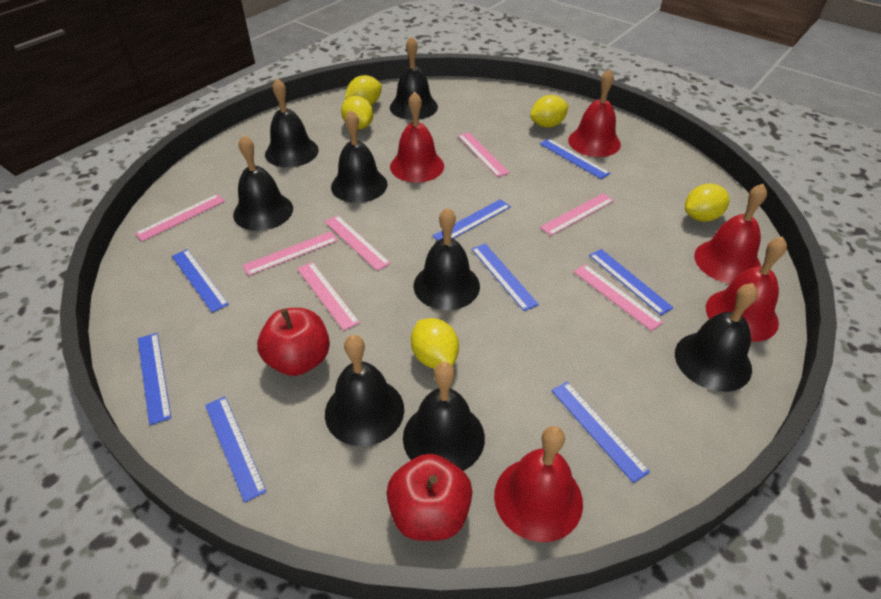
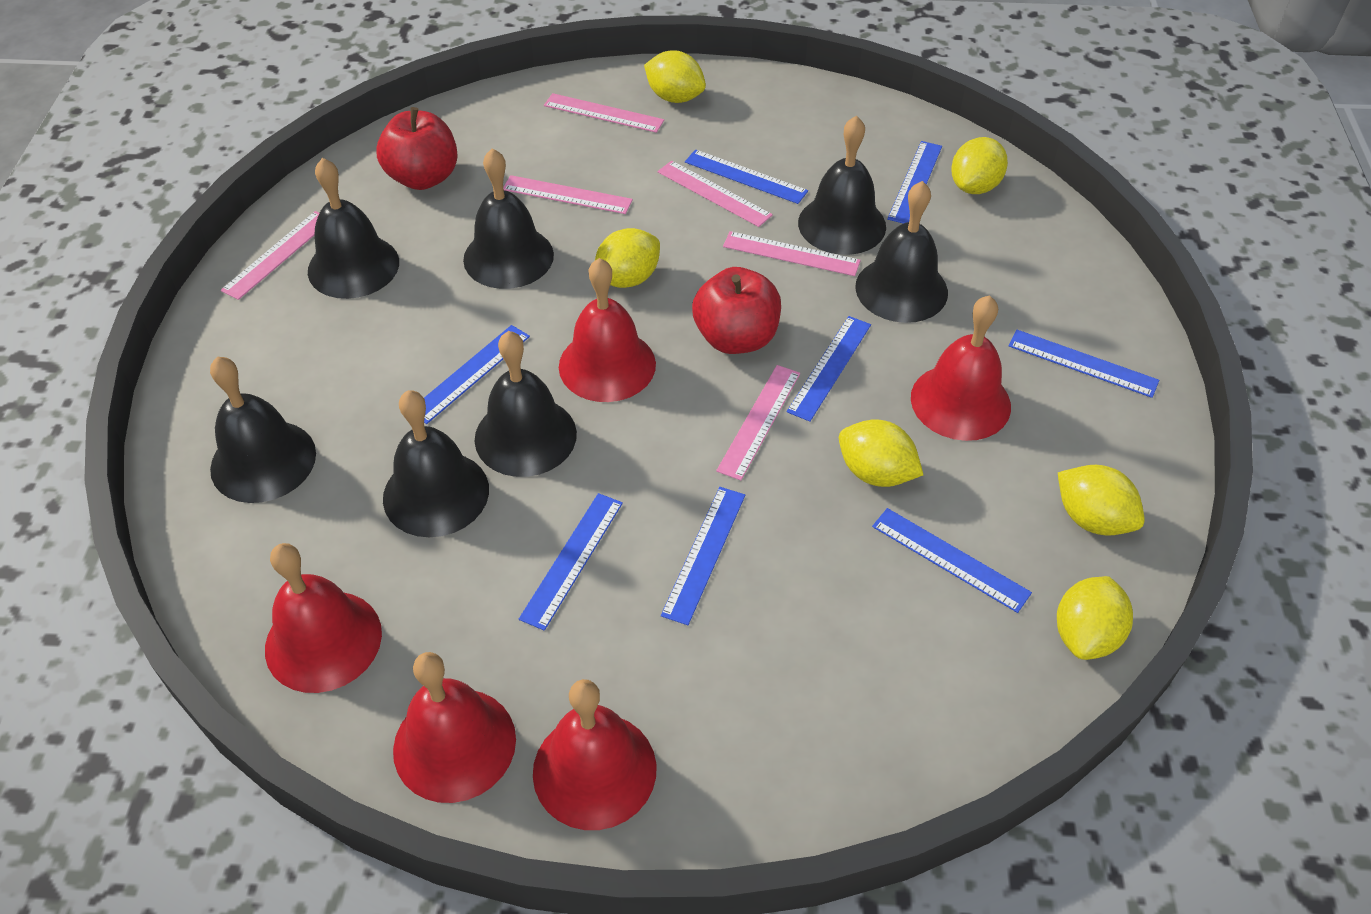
black bell: 8 -> 7
pink ruler: 7 -> 6
yellow lemon: 5 -> 6

